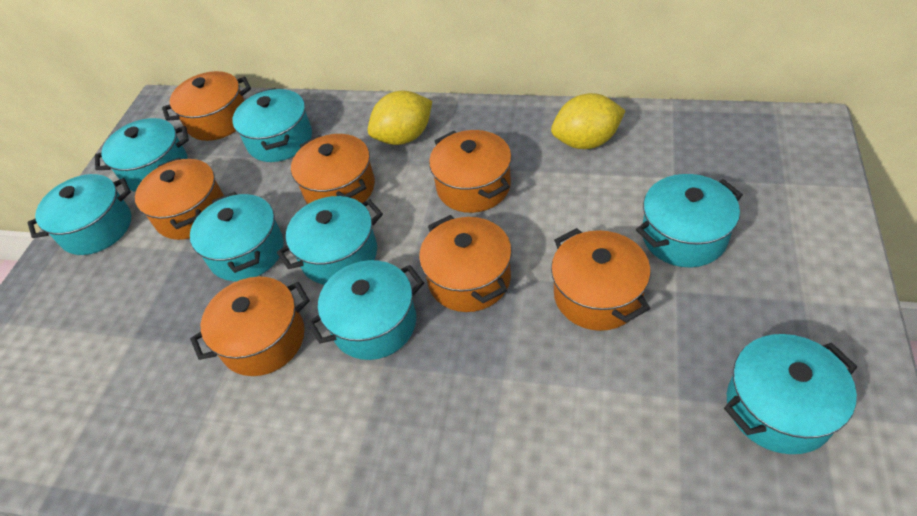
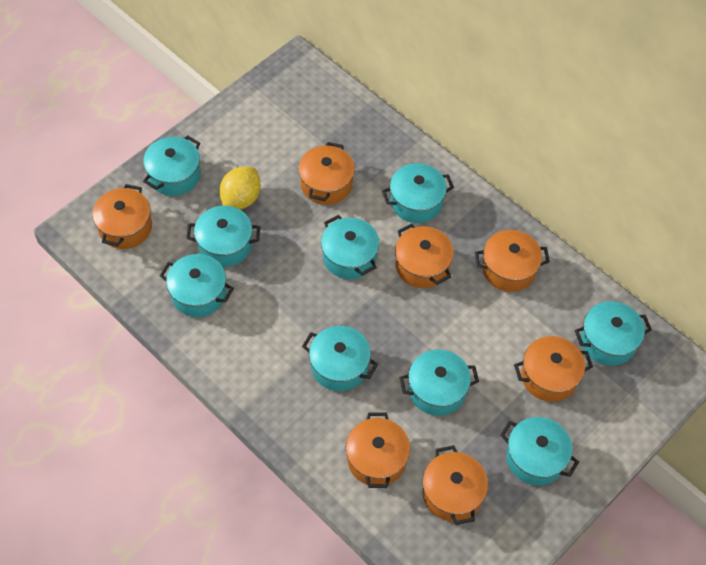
turquoise pot: 8 -> 9
yellow lemon: 2 -> 1

